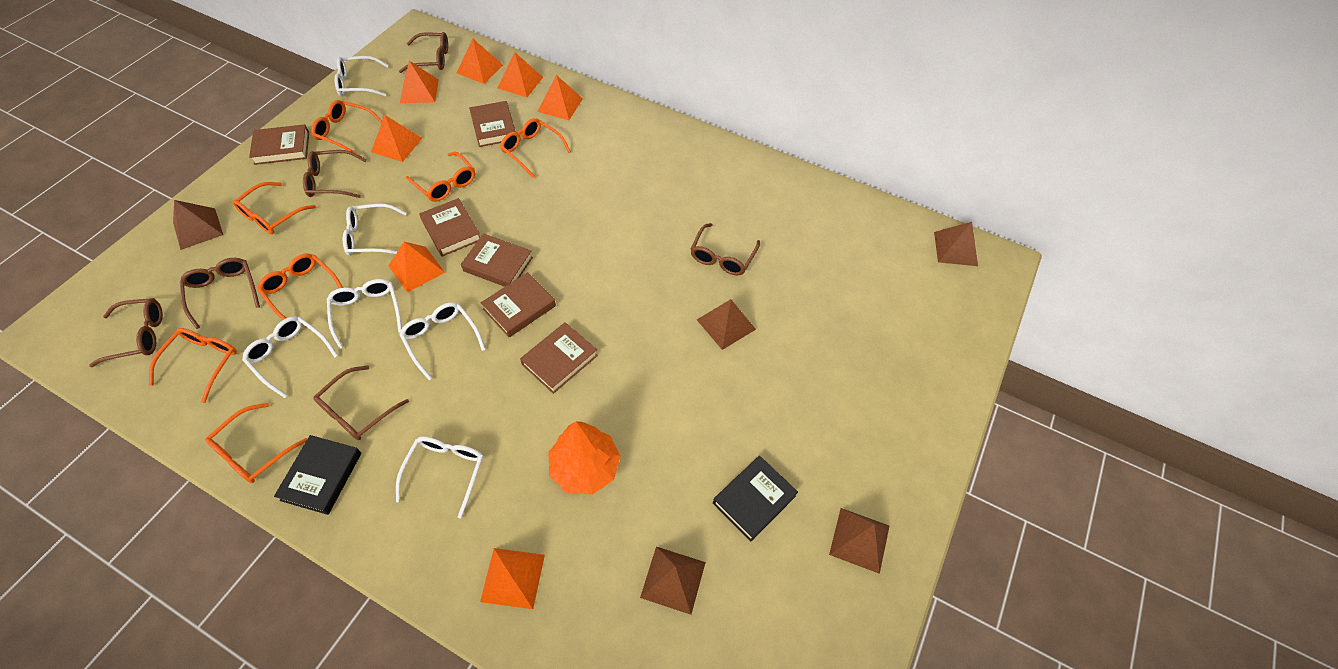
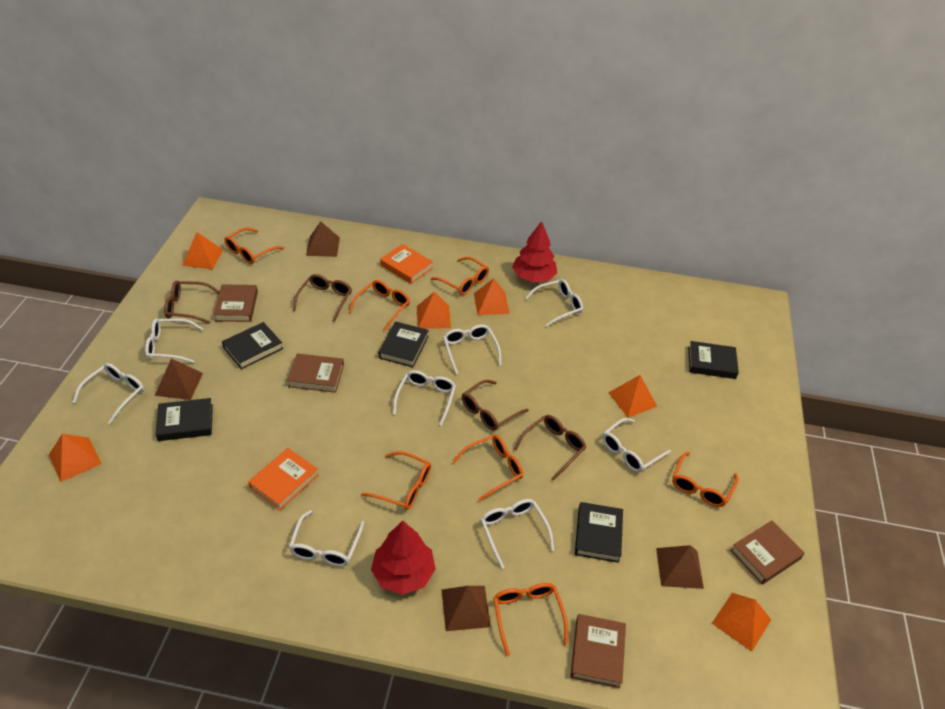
black book: 2 -> 5
brown book: 6 -> 4
brown glasses: 6 -> 4
brown pyramid: 5 -> 4
orange book: 0 -> 2
orange pyramid: 7 -> 6
orange tree: 1 -> 0
red tree: 0 -> 2
white glasses: 6 -> 8

